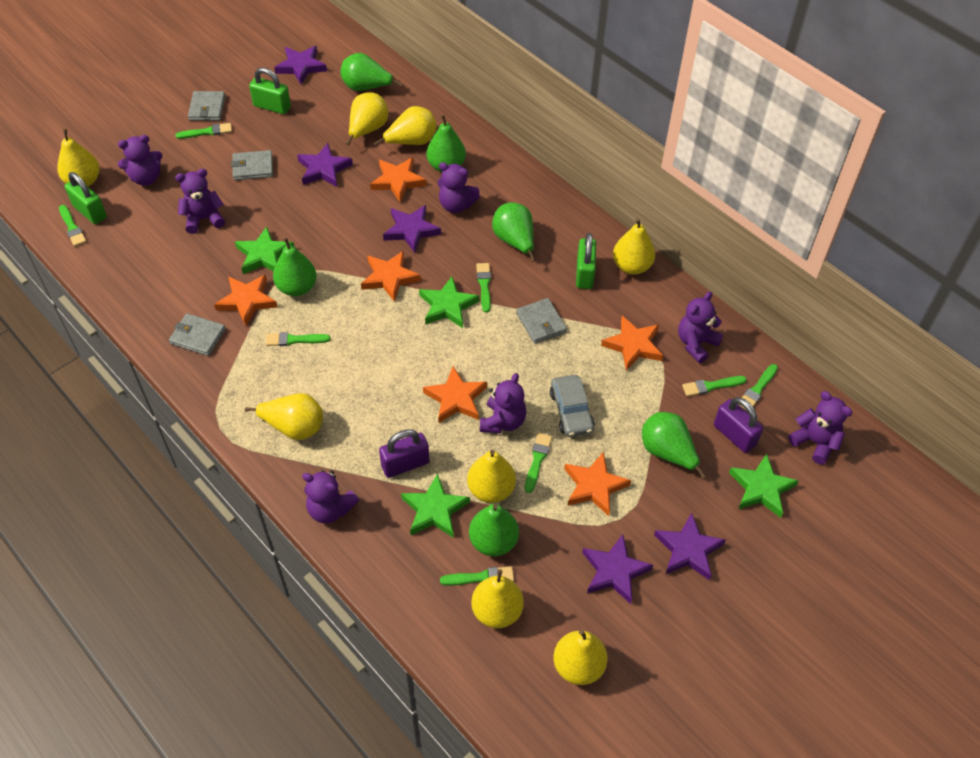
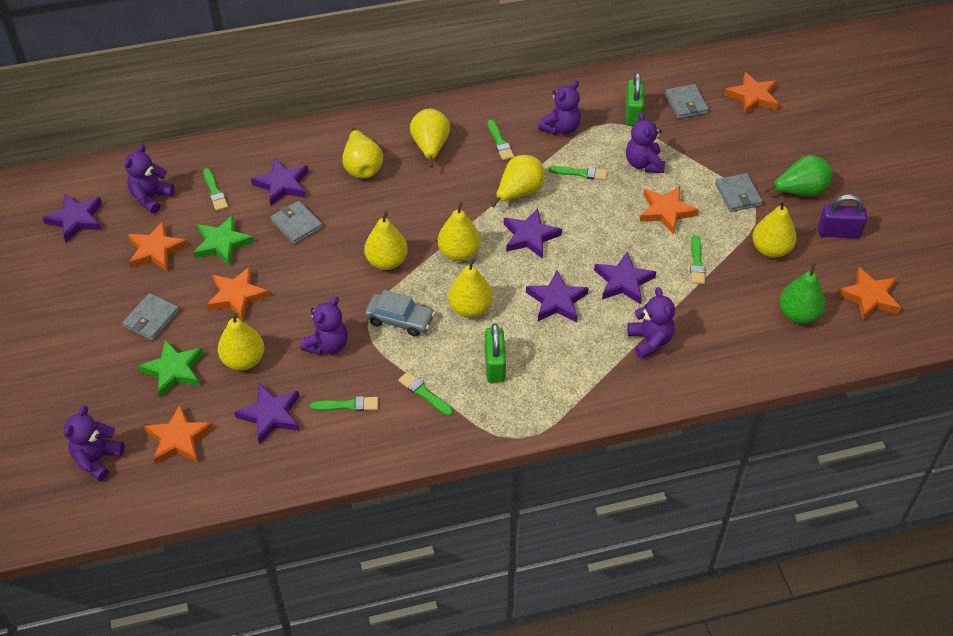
green brush: 8 -> 6
green padlock: 3 -> 2
green pear: 6 -> 2
green star: 4 -> 2
purple padlock: 2 -> 1
purple star: 5 -> 6
purple teddy bear: 7 -> 6

